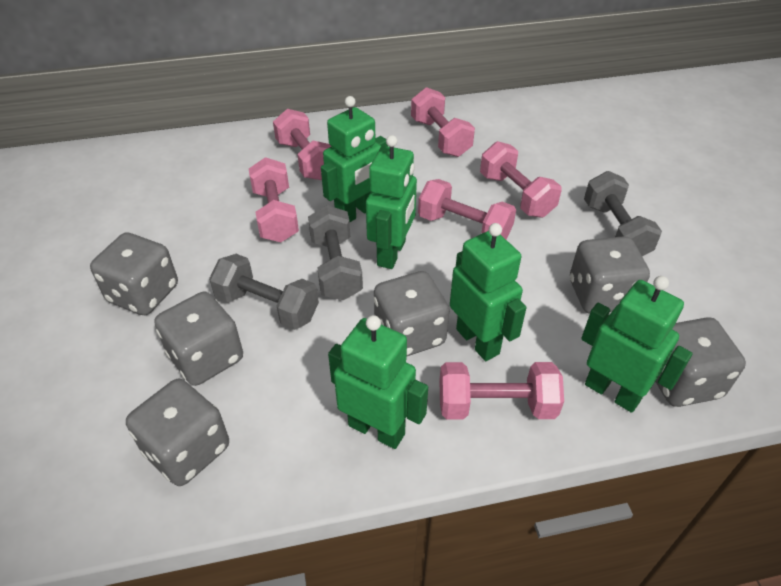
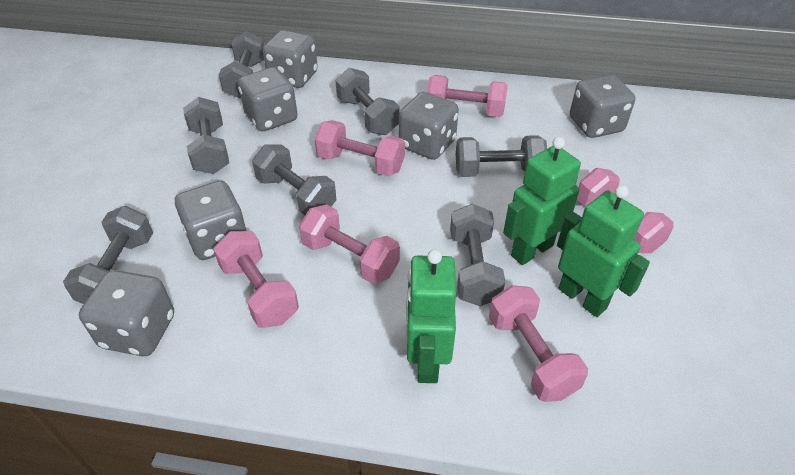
green robot: 5 -> 3
grey dumbbell: 3 -> 7

